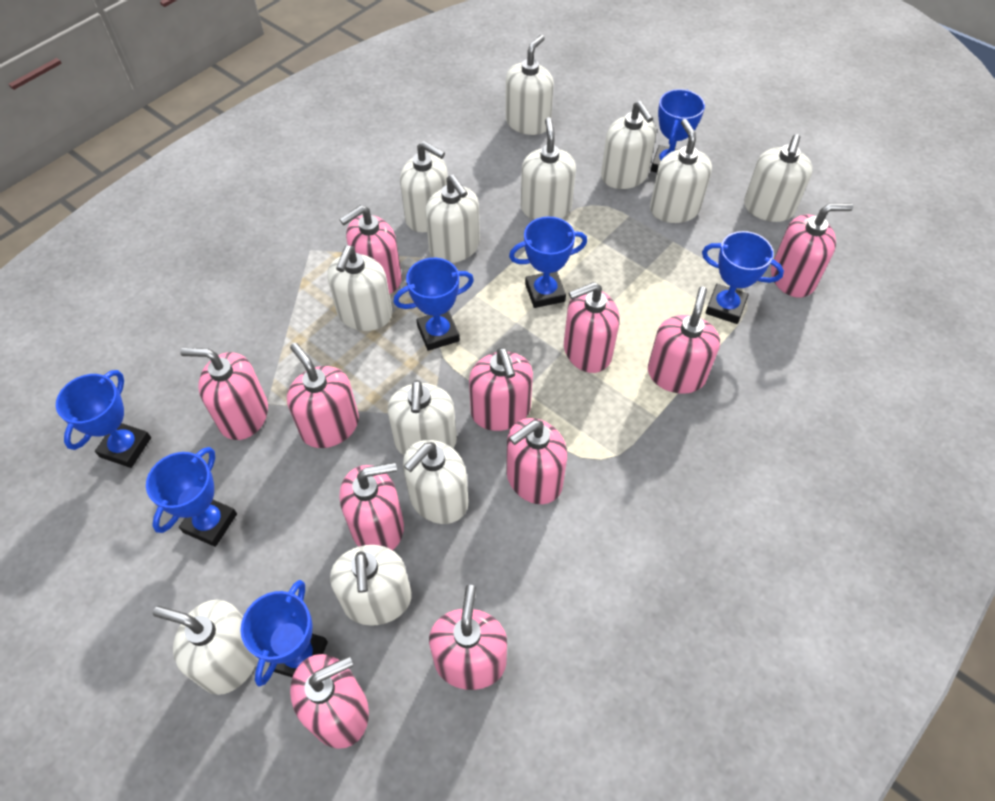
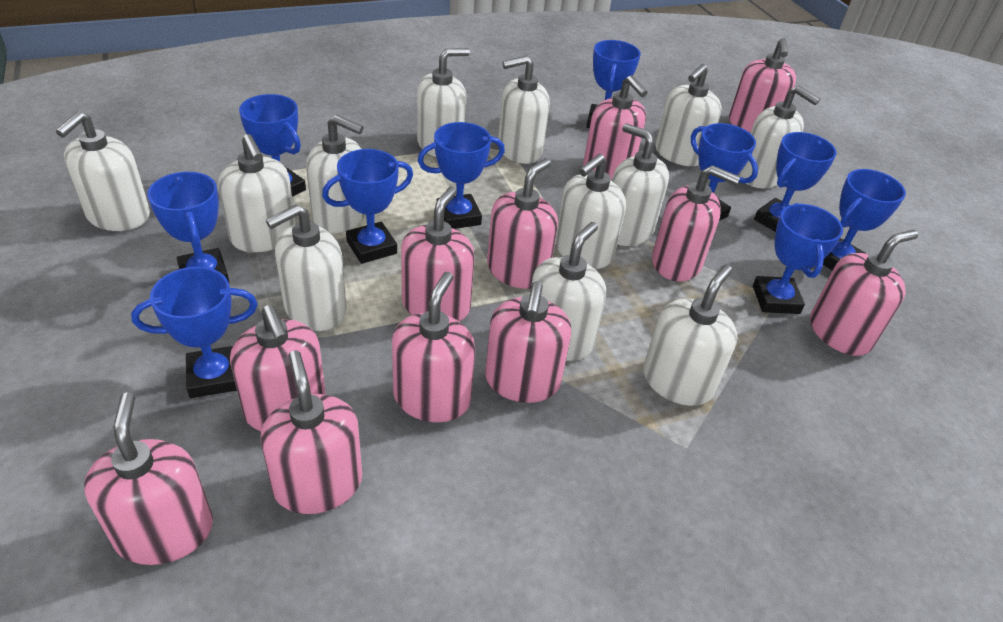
blue trophy: 7 -> 10

